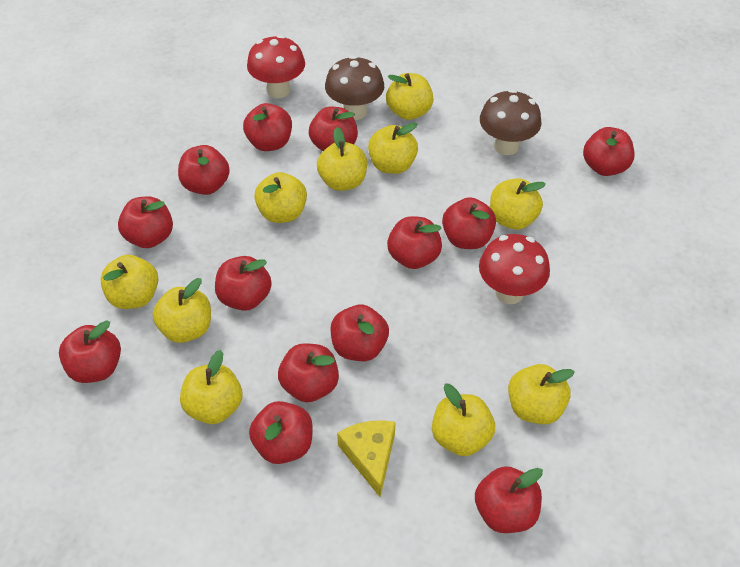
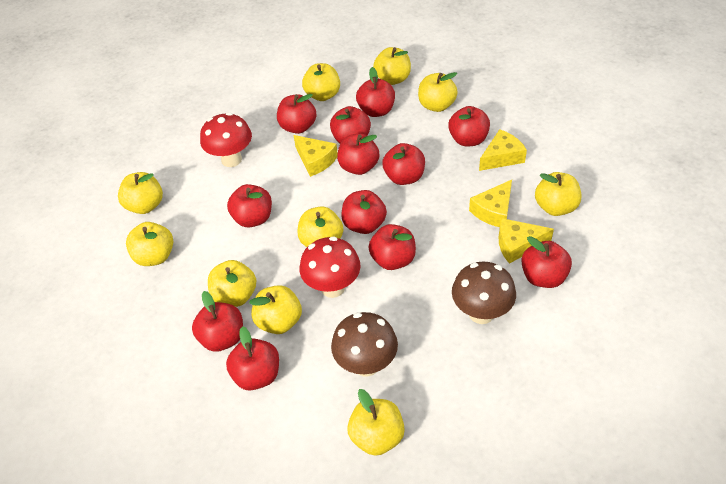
red apple: 13 -> 12
yellow cheese: 1 -> 4

